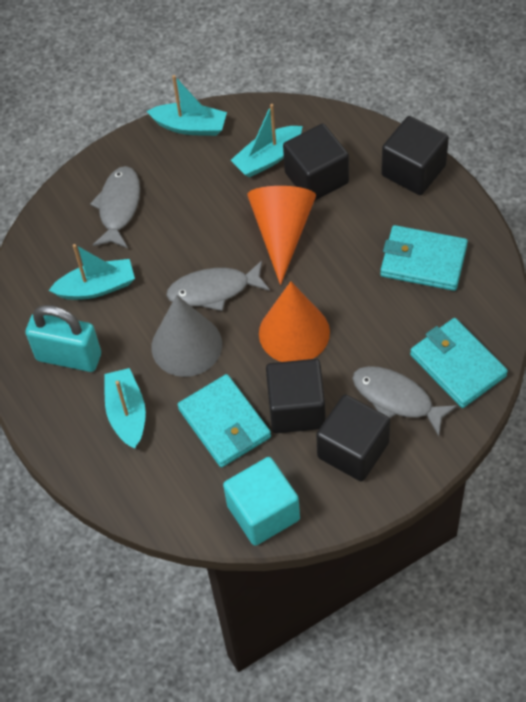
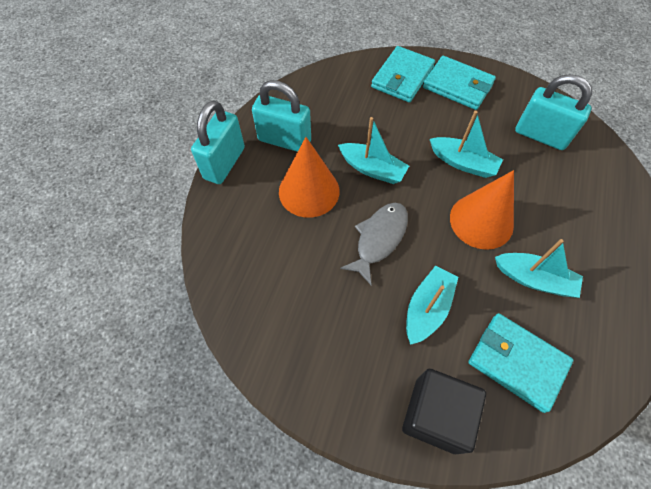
black cube: 4 -> 1
grey cone: 1 -> 0
grey fish: 3 -> 1
turquoise cube: 1 -> 0
turquoise padlock: 1 -> 3

